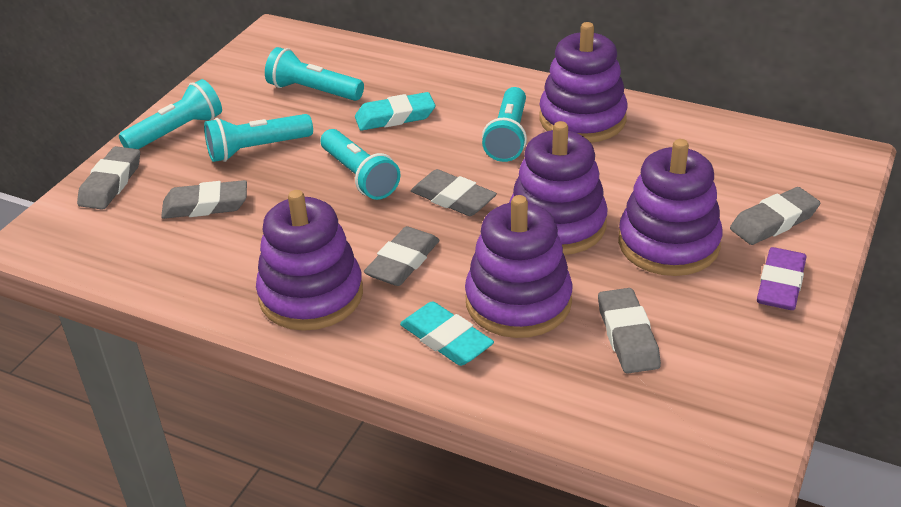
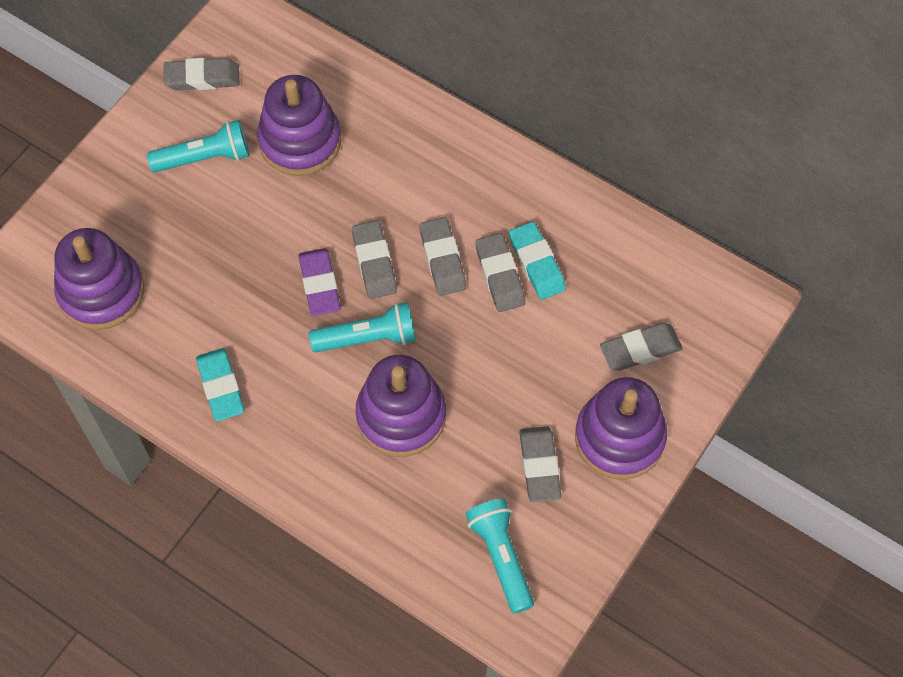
purple stacking toy: 5 -> 4
turquoise flashlight: 5 -> 3

